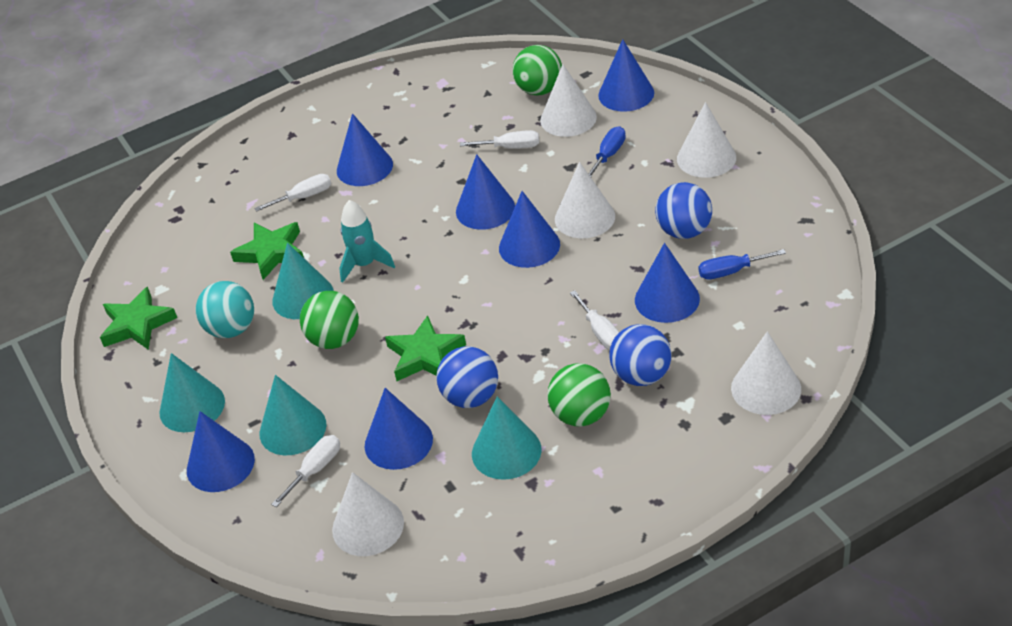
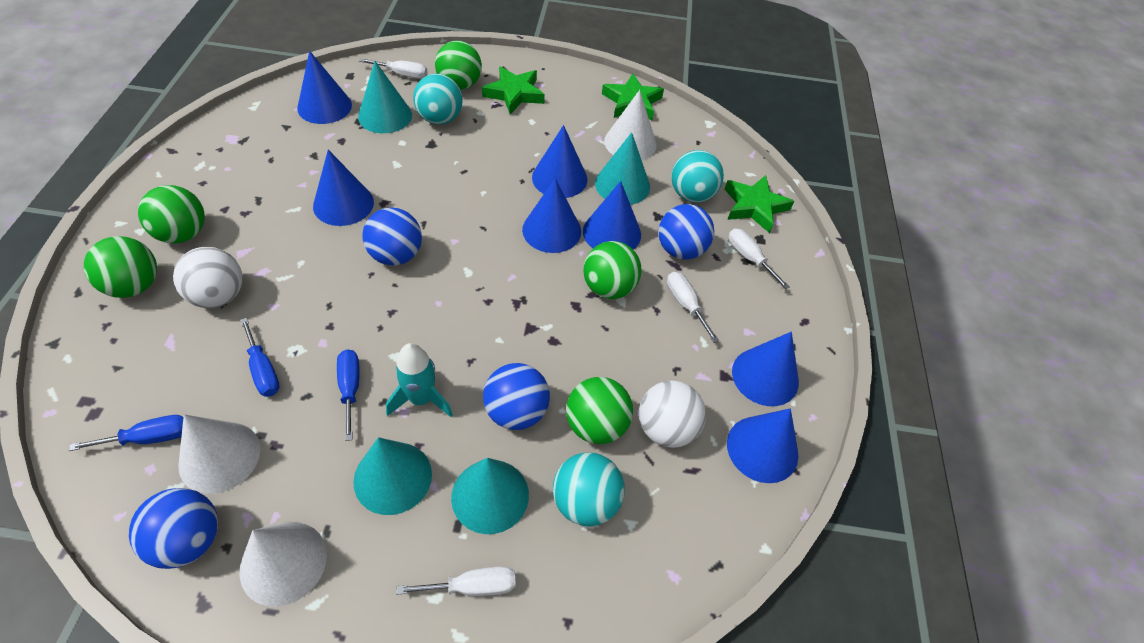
blue ball: 3 -> 4
blue screwdriver: 2 -> 3
green ball: 3 -> 5
turquoise ball: 1 -> 3
white ball: 0 -> 2
white cone: 5 -> 3

